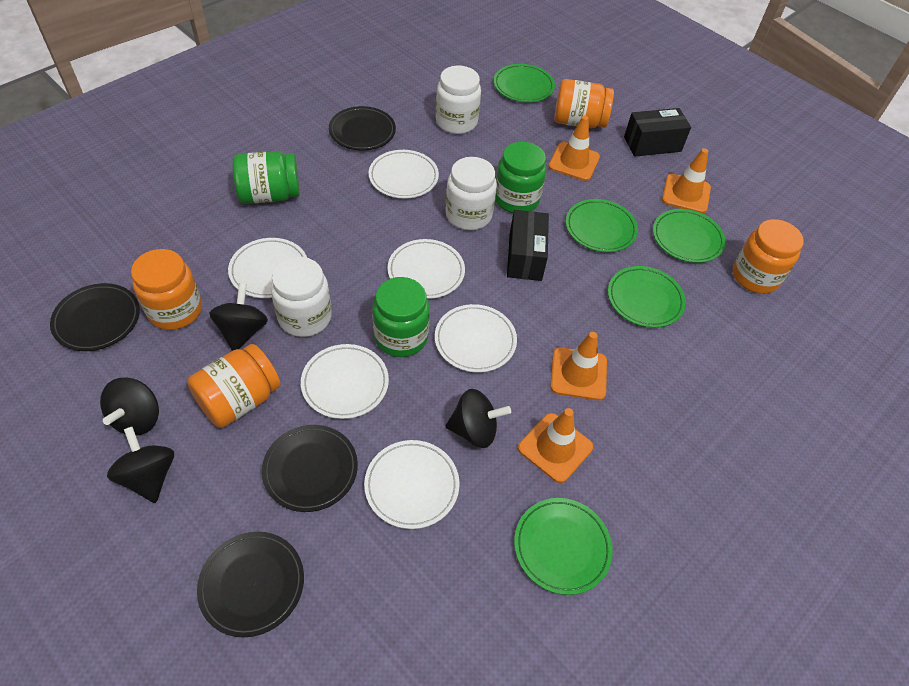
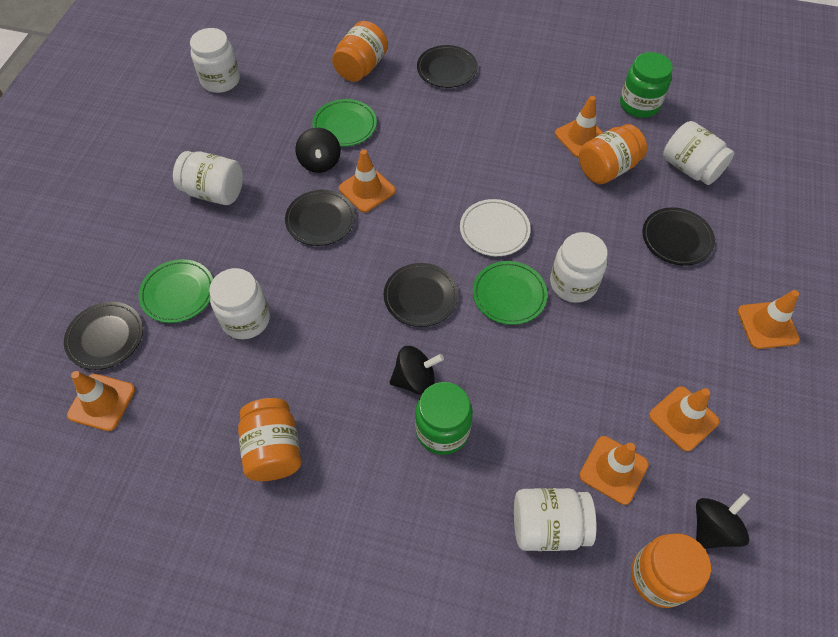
black box: 2 -> 0
black plate: 4 -> 5
black spinning top: 4 -> 3
green jar: 3 -> 2
green plate: 5 -> 3
orange traffic cone: 4 -> 6
white jar: 3 -> 6
white plate: 6 -> 1

